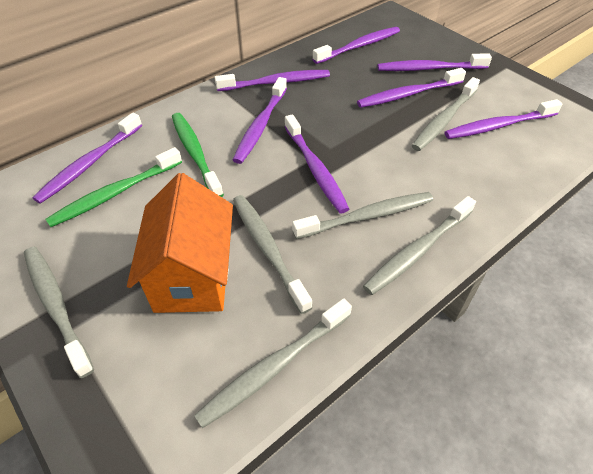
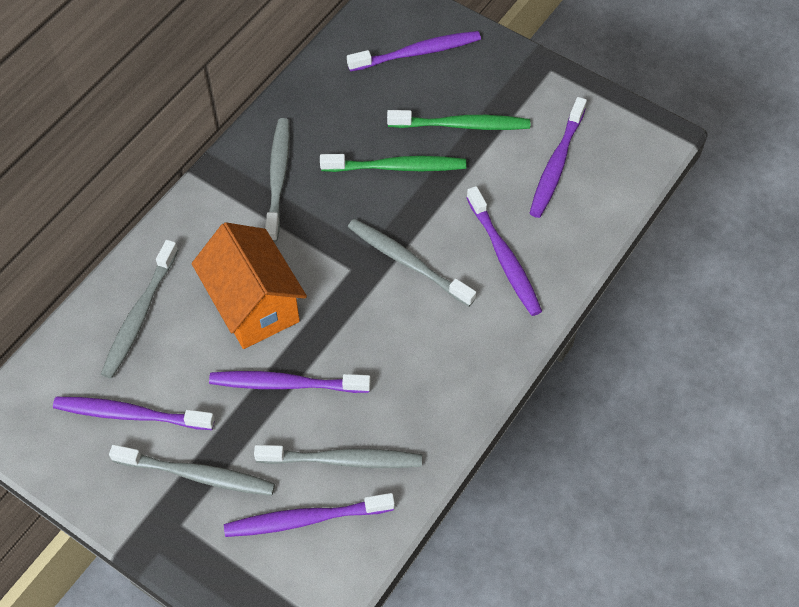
grey toothbrush: 6 -> 5
purple toothbrush: 8 -> 6

